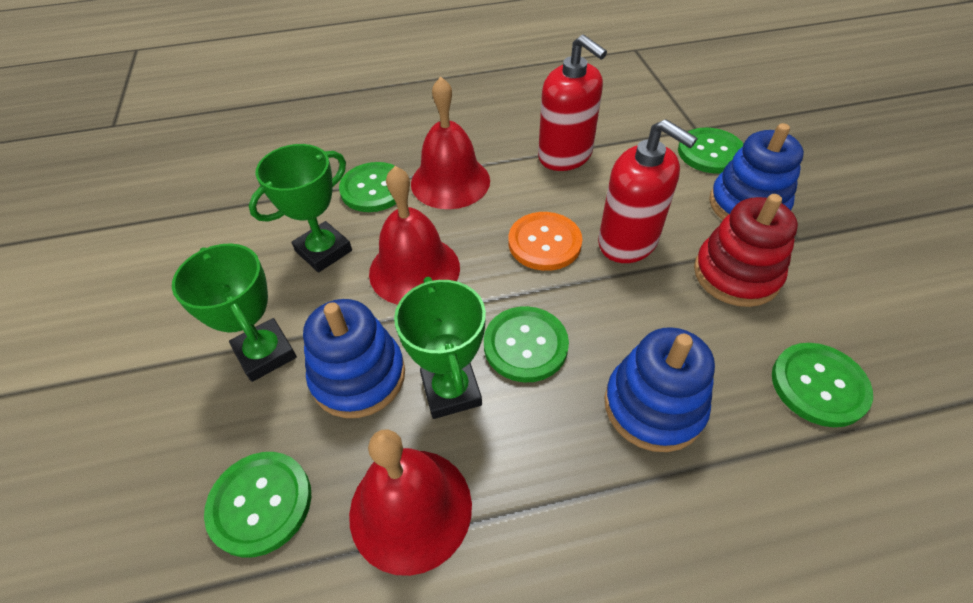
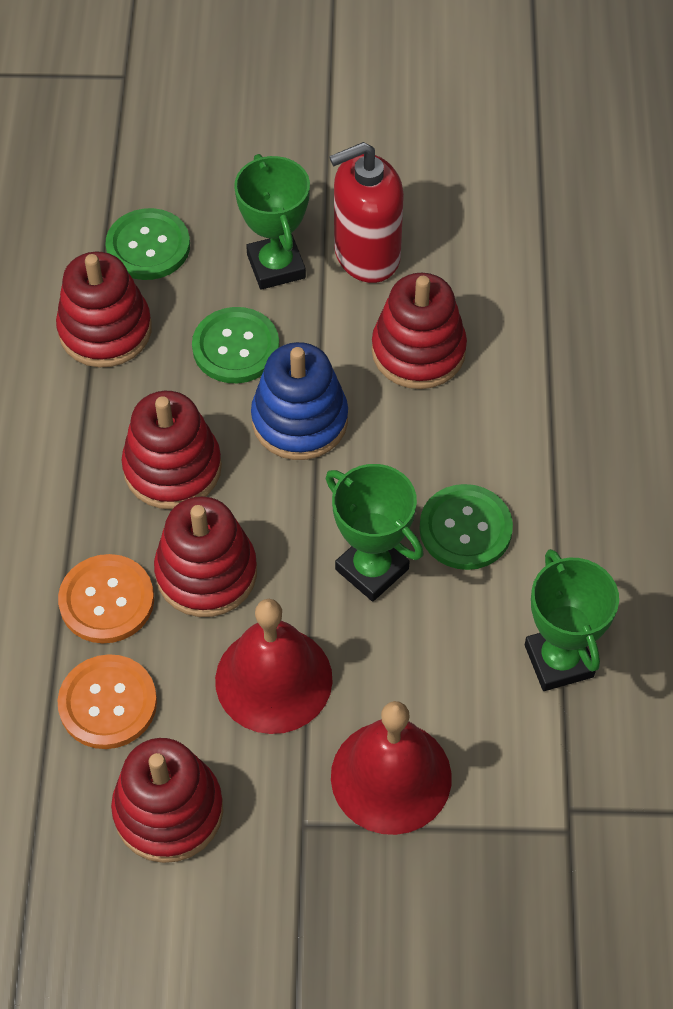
blue stacking toy: 3 -> 1
green button: 5 -> 3
orange button: 1 -> 2
red bell: 3 -> 2
red soap dispenser: 2 -> 1
red stacking toy: 1 -> 5

